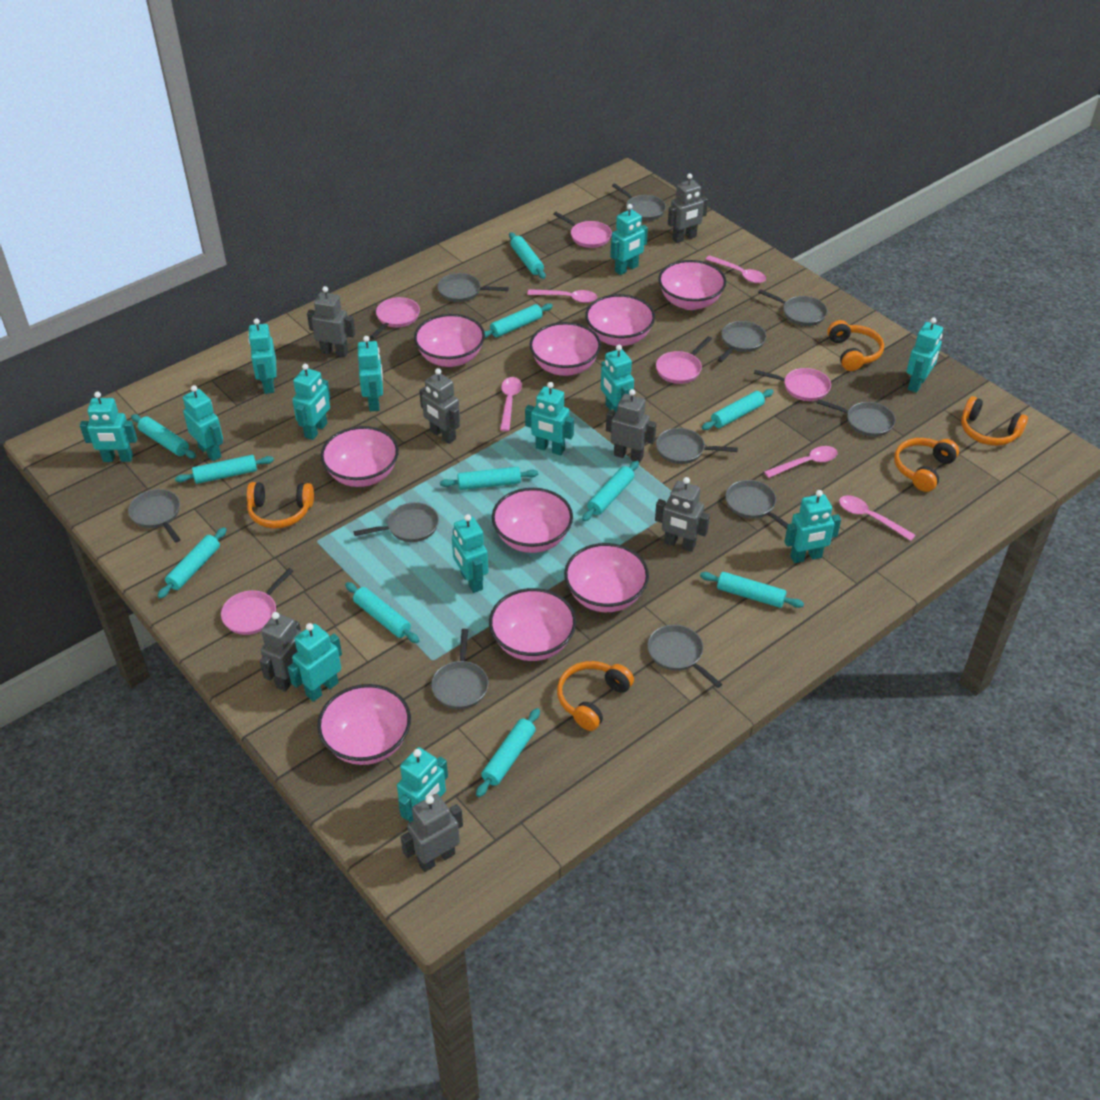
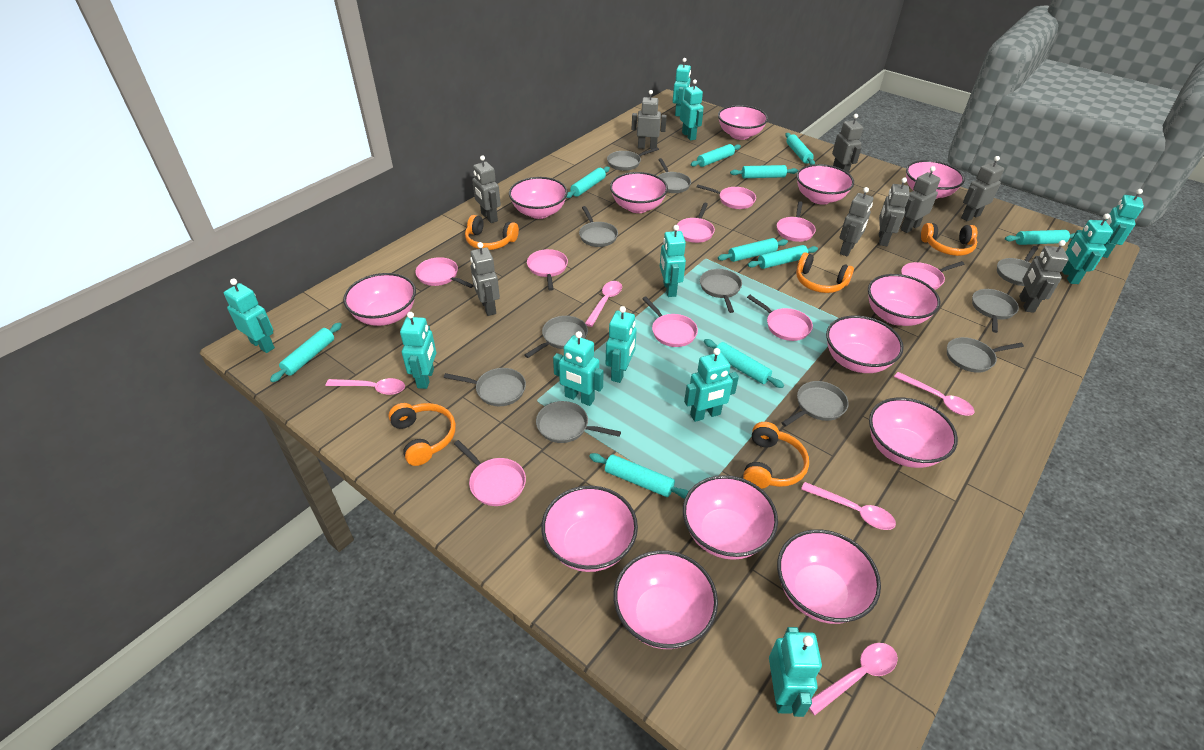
grey robot: 7 -> 9
pink bowl: 9 -> 13
pink pan: 5 -> 9
turquoise robot: 13 -> 11
turquoise rolling pin: 11 -> 10

